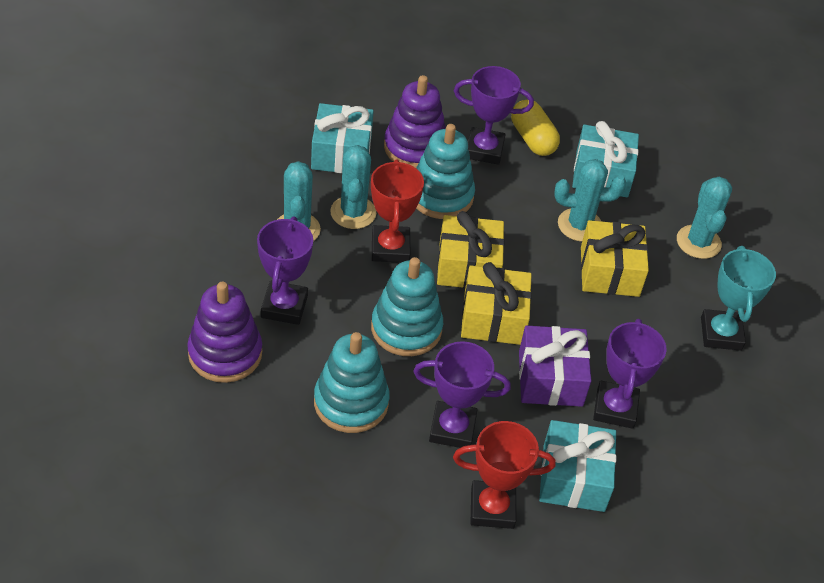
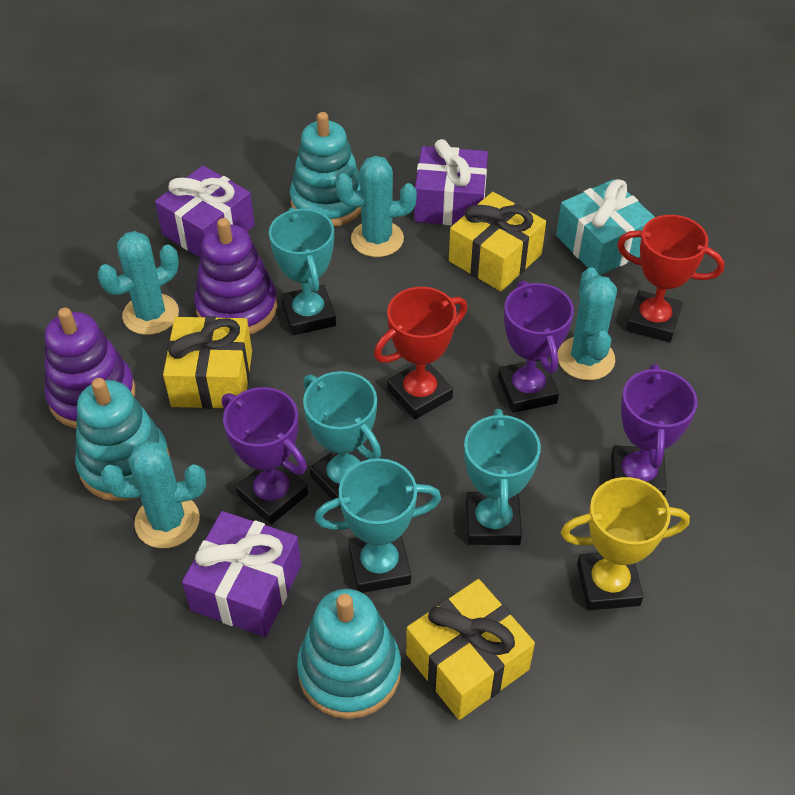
purple gift: 1 -> 3
purple trophy: 4 -> 3
turquoise gift: 3 -> 1
turquoise trophy: 1 -> 4
yellow capsule: 1 -> 0
yellow trophy: 0 -> 1

